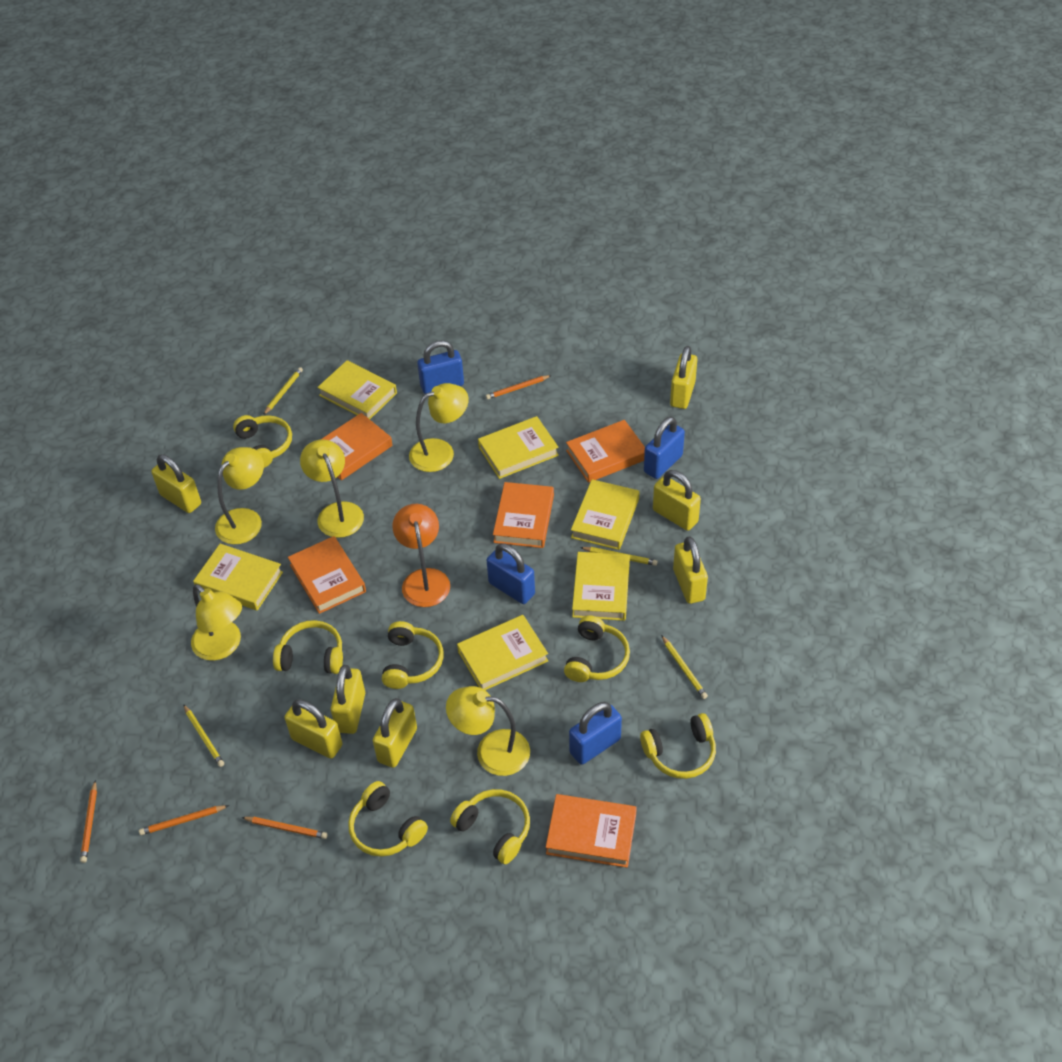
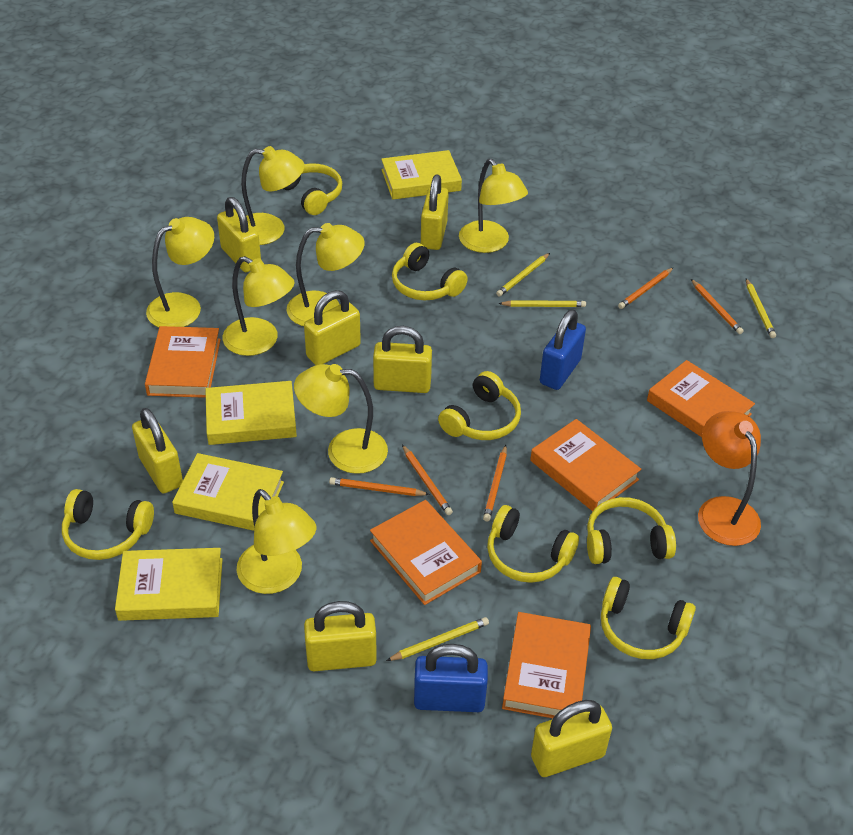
blue padlock: 4 -> 2
orange pencil: 4 -> 5
yellow book: 6 -> 4
yellow lamp: 5 -> 7

